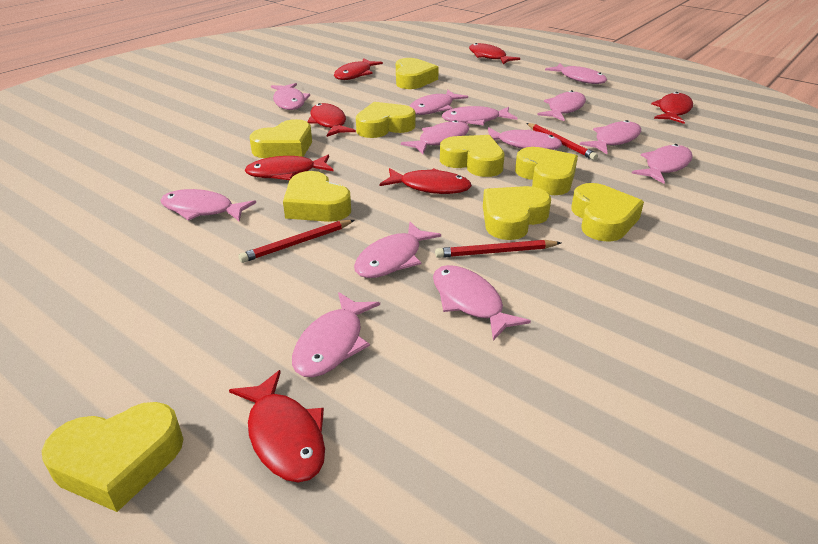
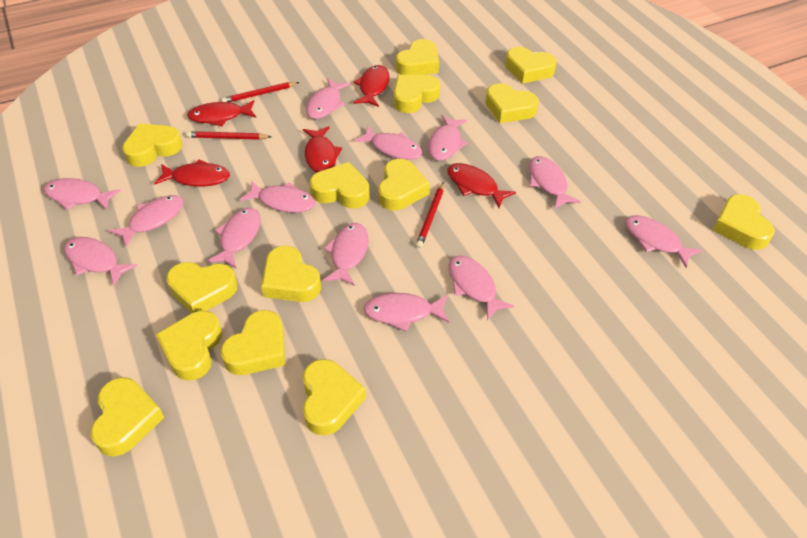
red fish: 7 -> 5
yellow heart: 9 -> 14

